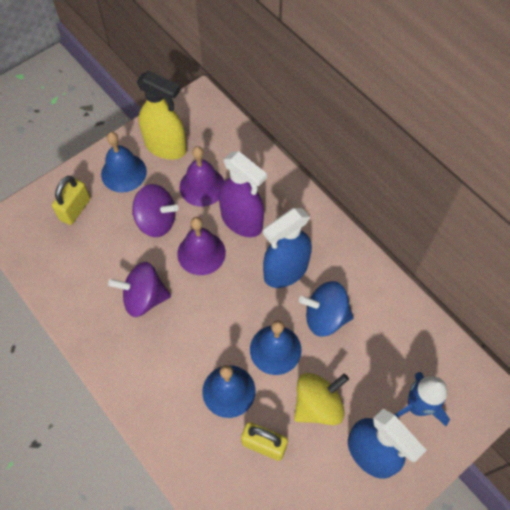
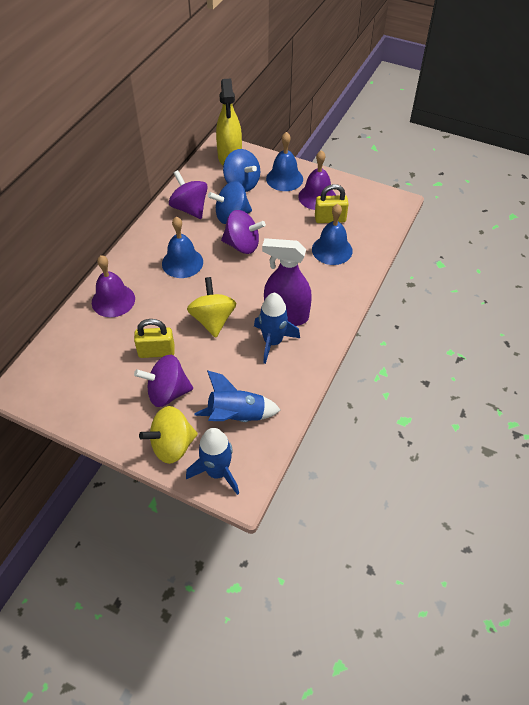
blue rocket: 1 -> 3
blue spinning top: 1 -> 2
blue spray bottle: 2 -> 0
purple spinning top: 2 -> 3
yellow spinning top: 1 -> 2

